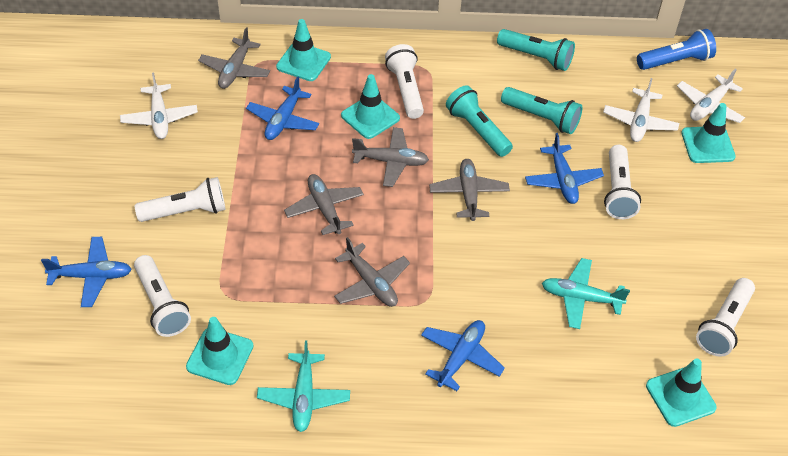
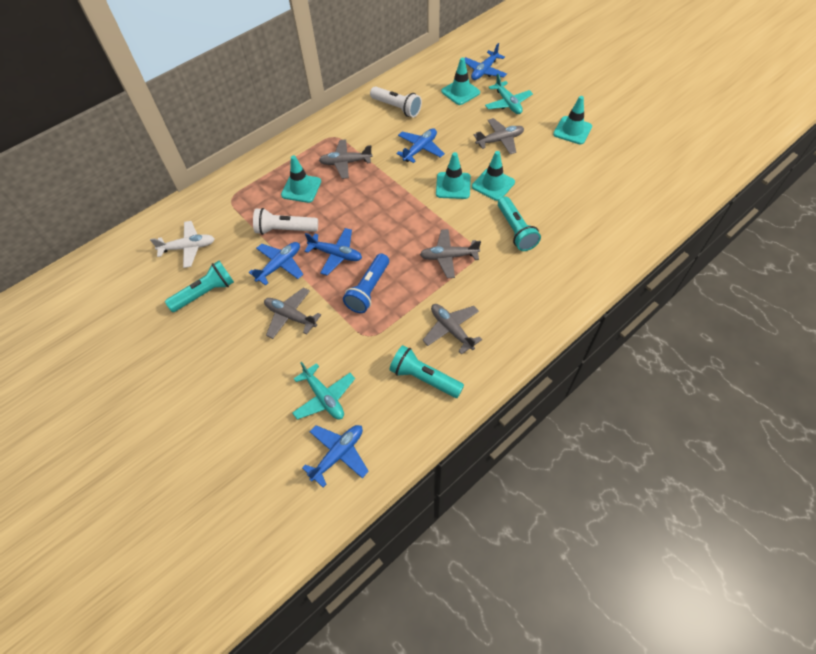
blue plane: 4 -> 5
white flashlight: 5 -> 2
white plane: 3 -> 1

